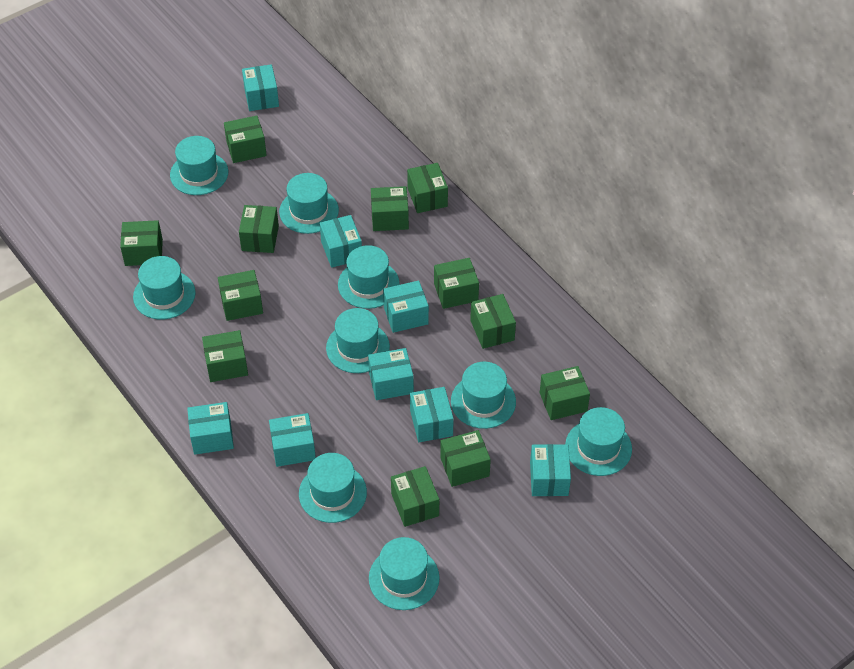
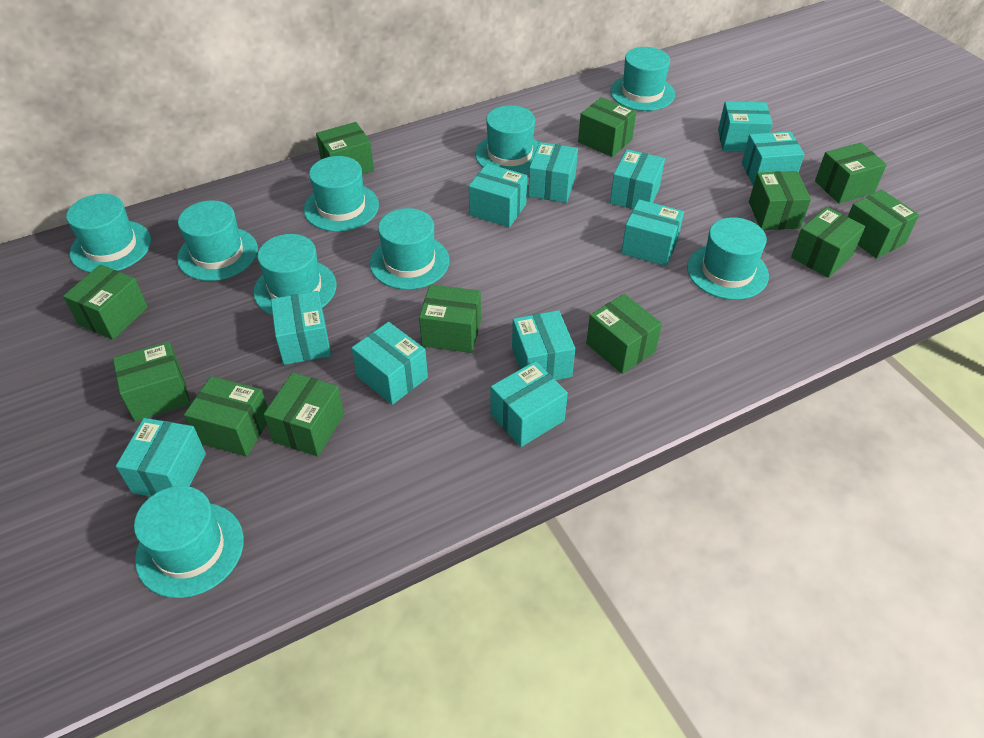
turquoise box: 8 -> 11

